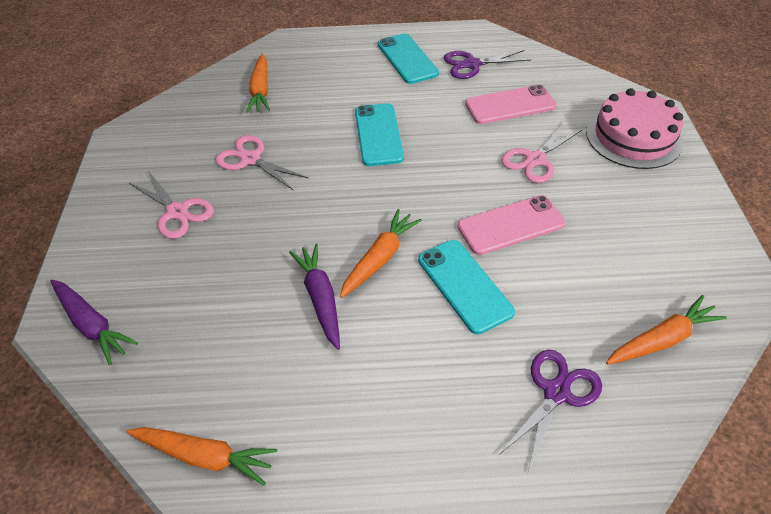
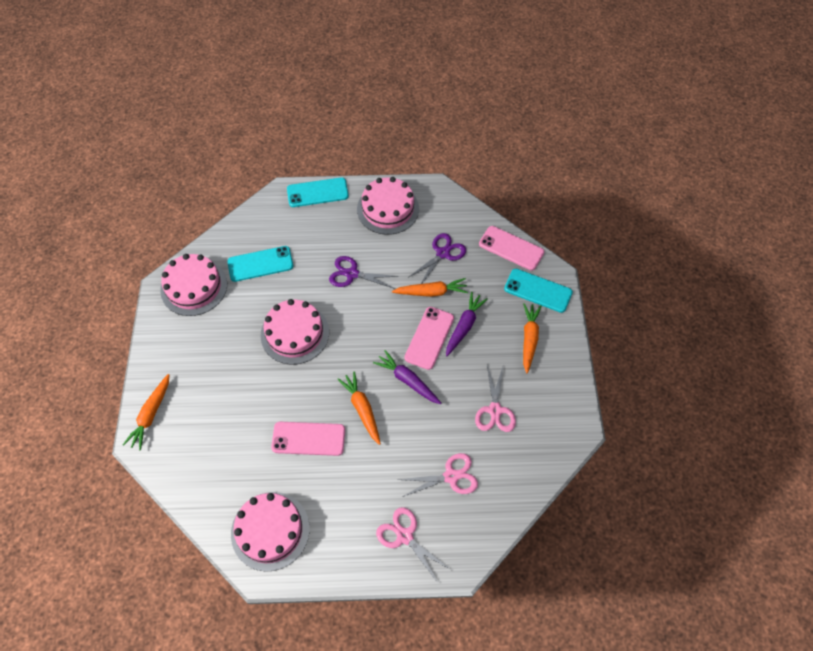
pink cake: 1 -> 4
pink phone: 2 -> 3

